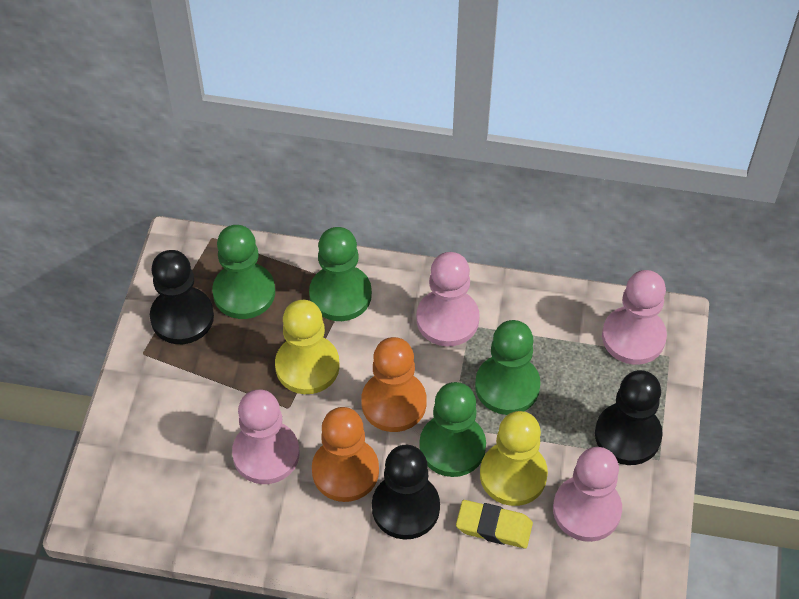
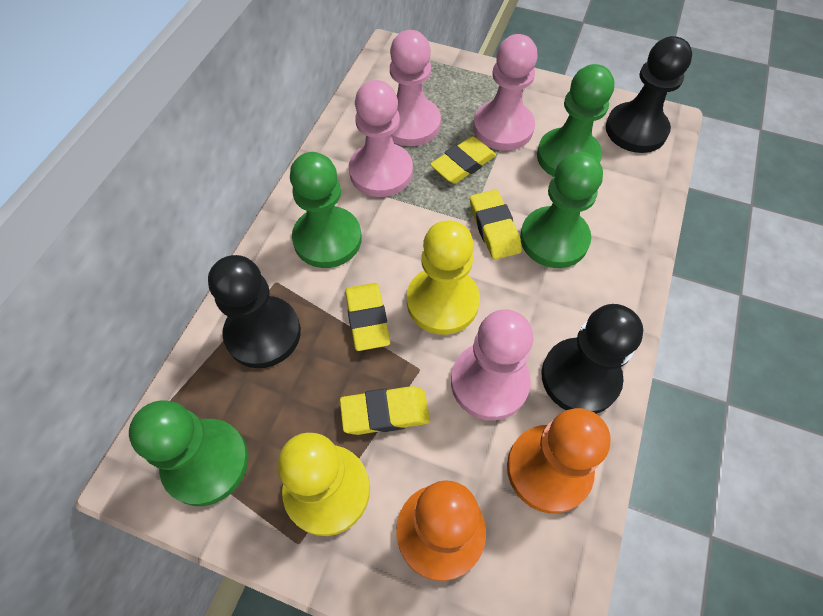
yellow eraser: 1 -> 4

